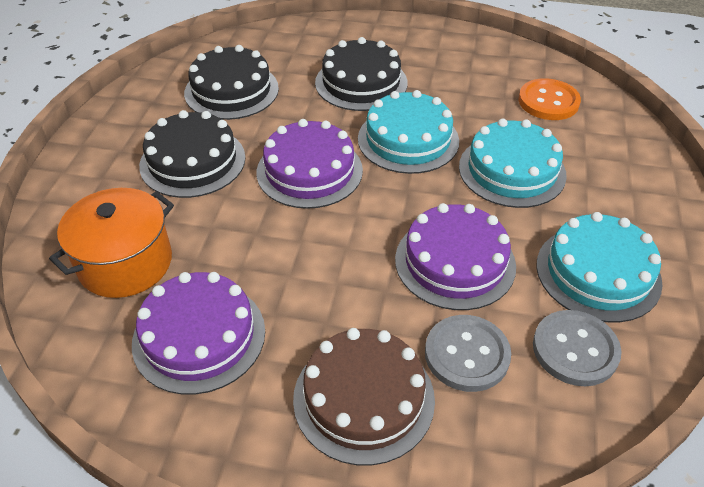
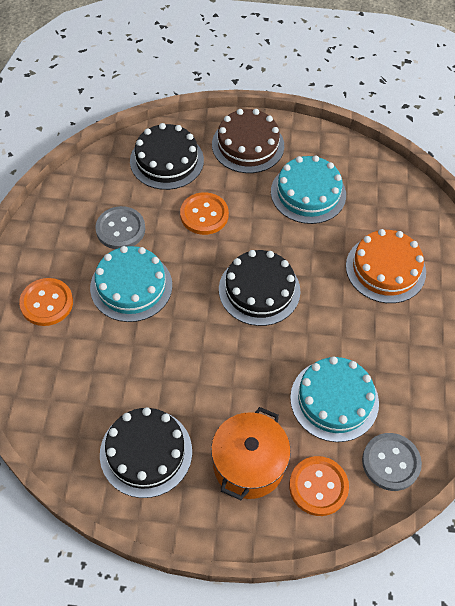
orange button: 1 -> 3
orange cake: 0 -> 1
purple cake: 3 -> 0

